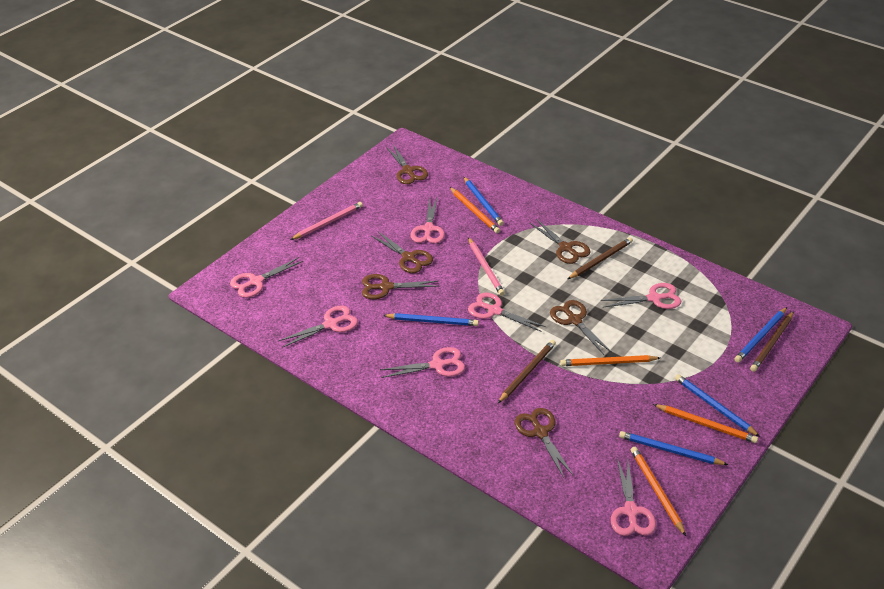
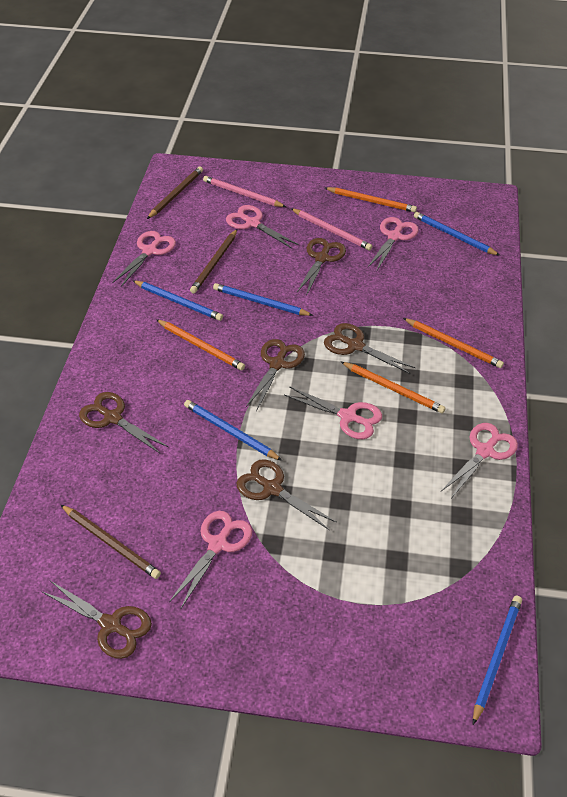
pink scissors: 7 -> 6

